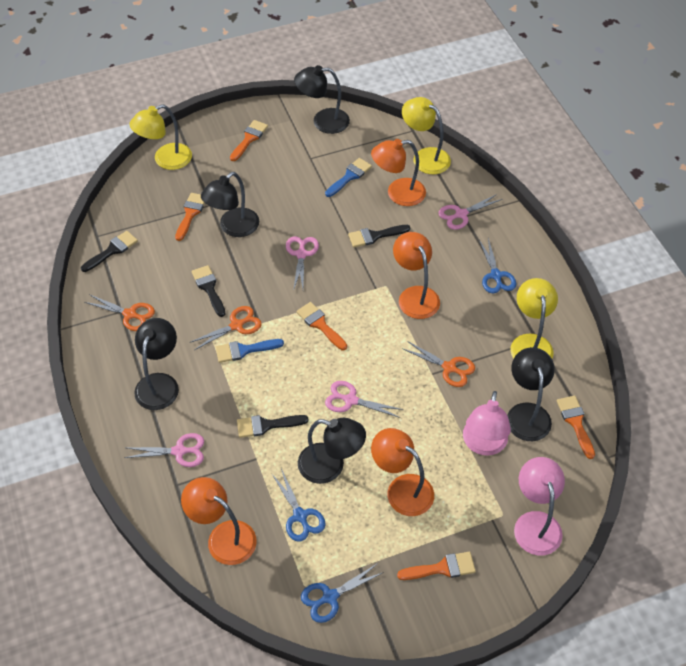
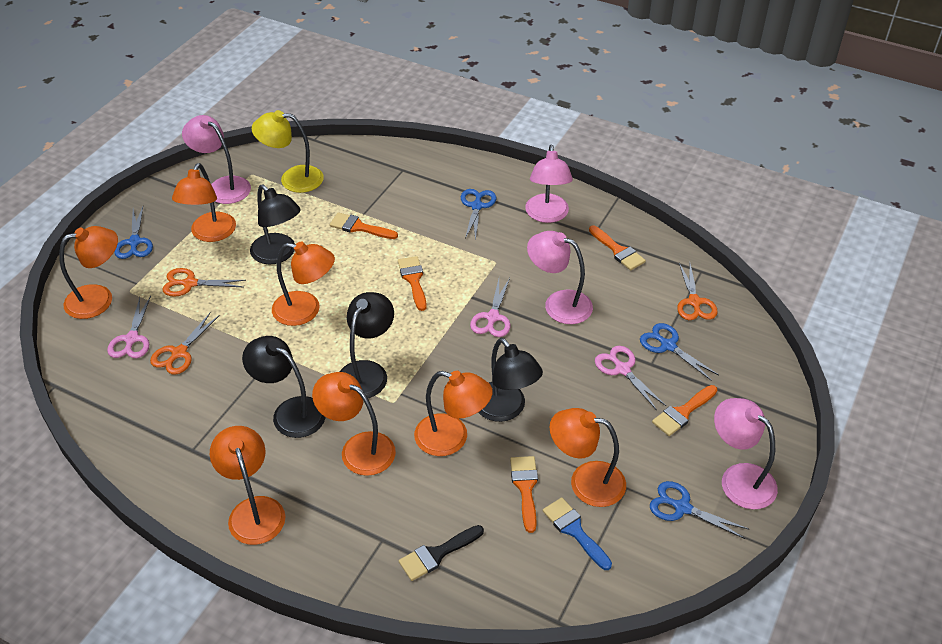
black brush: 4 -> 1
black lamp: 5 -> 4
blue brush: 2 -> 1
blue scissors: 3 -> 4
orange lamp: 4 -> 7
pink lamp: 2 -> 4
pink scissors: 4 -> 3
yellow lamp: 3 -> 1

